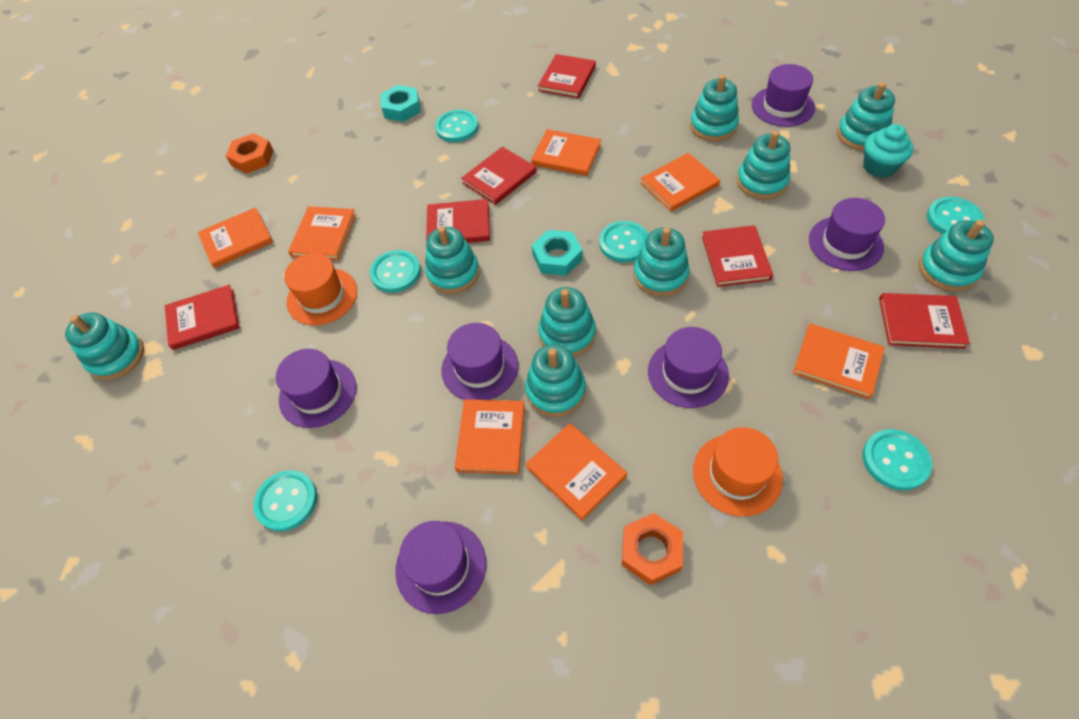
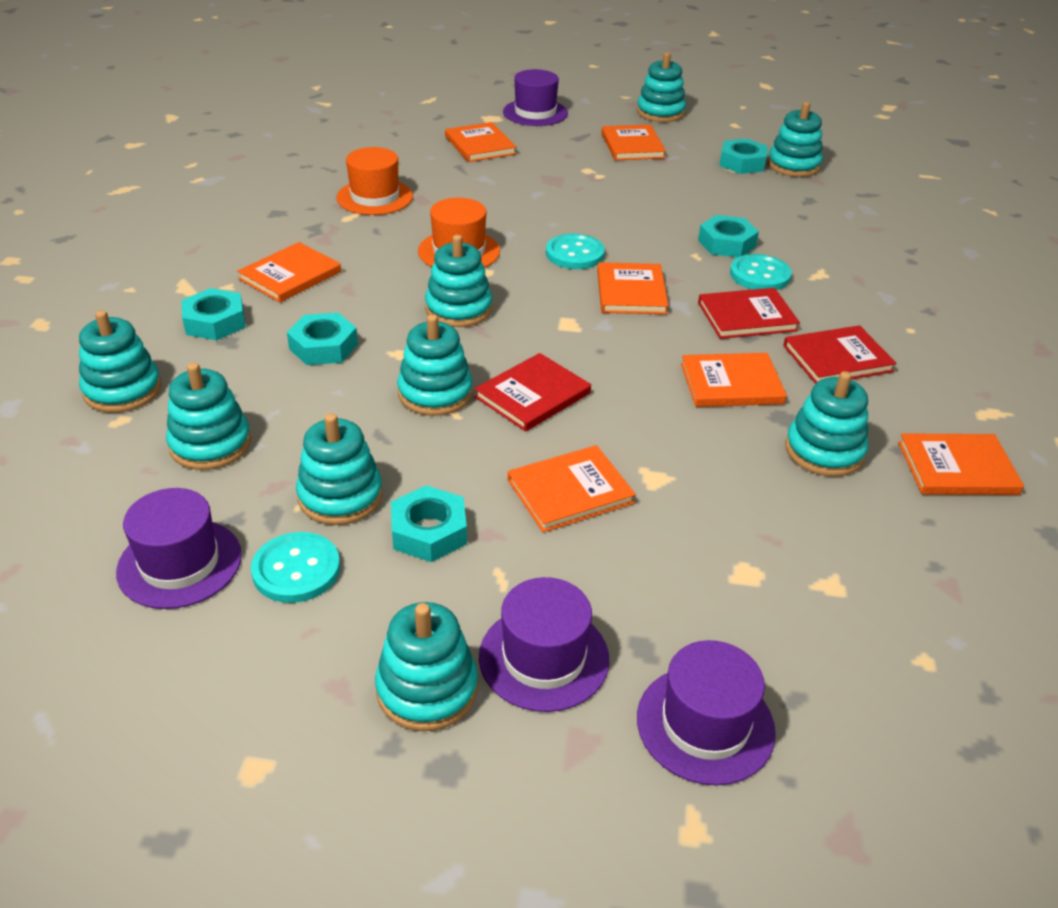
orange nut: 2 -> 0
purple hat: 6 -> 4
red book: 6 -> 3
turquoise button: 6 -> 3
turquoise cupcake: 1 -> 0
turquoise nut: 2 -> 5

